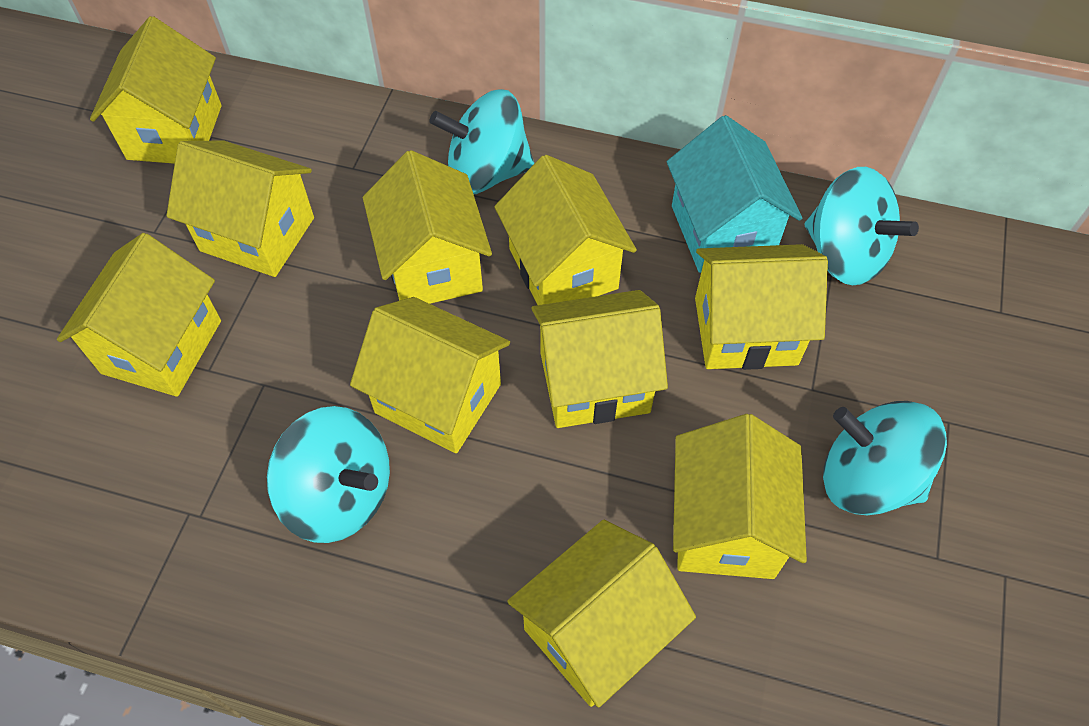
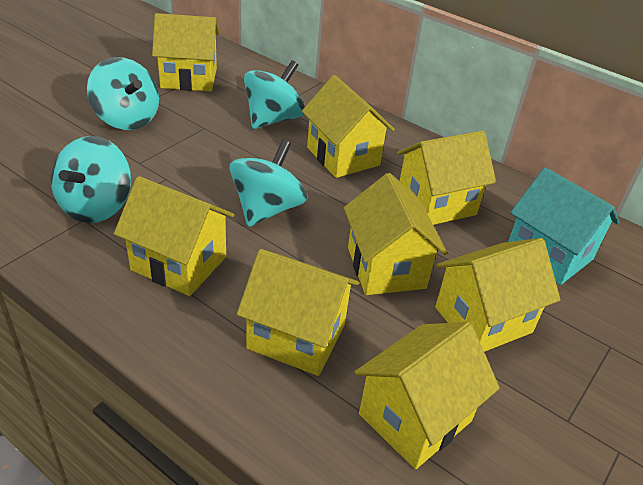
yellow house: 10 -> 8

